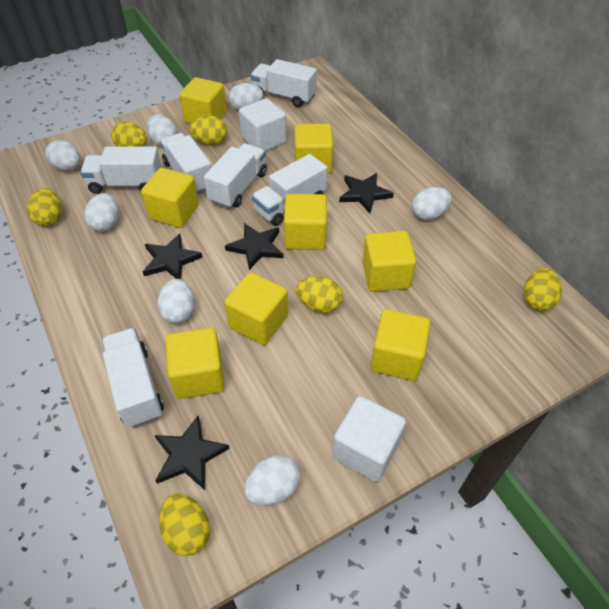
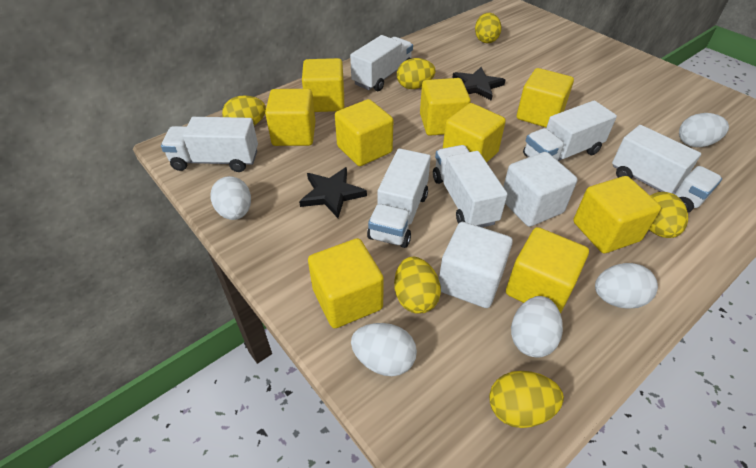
black star: 4 -> 2
white egg: 7 -> 5
yellow cube: 8 -> 9

